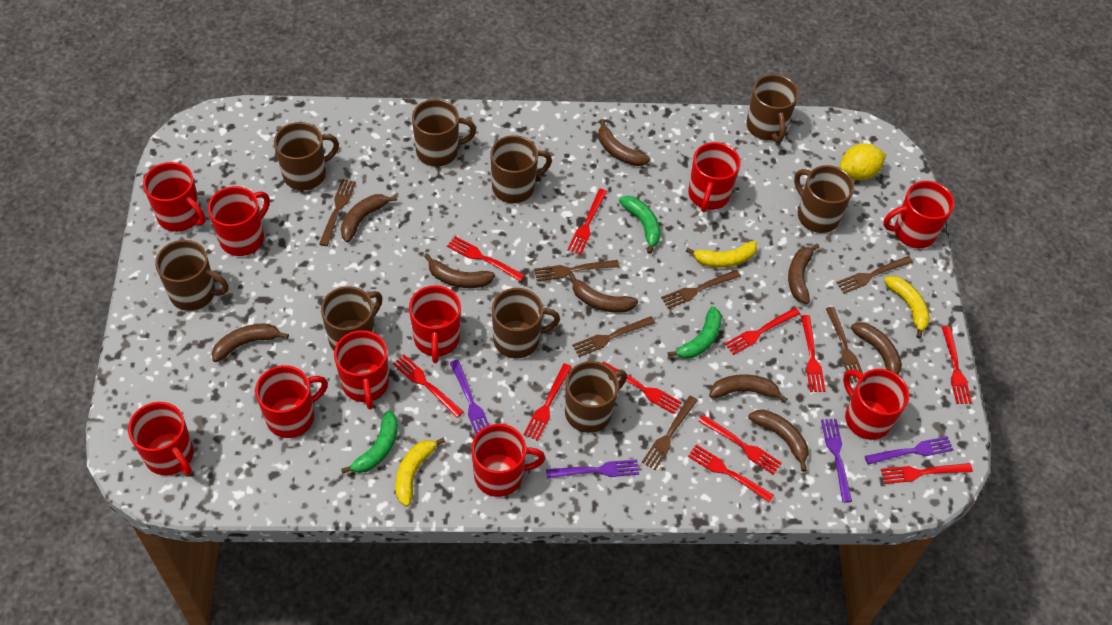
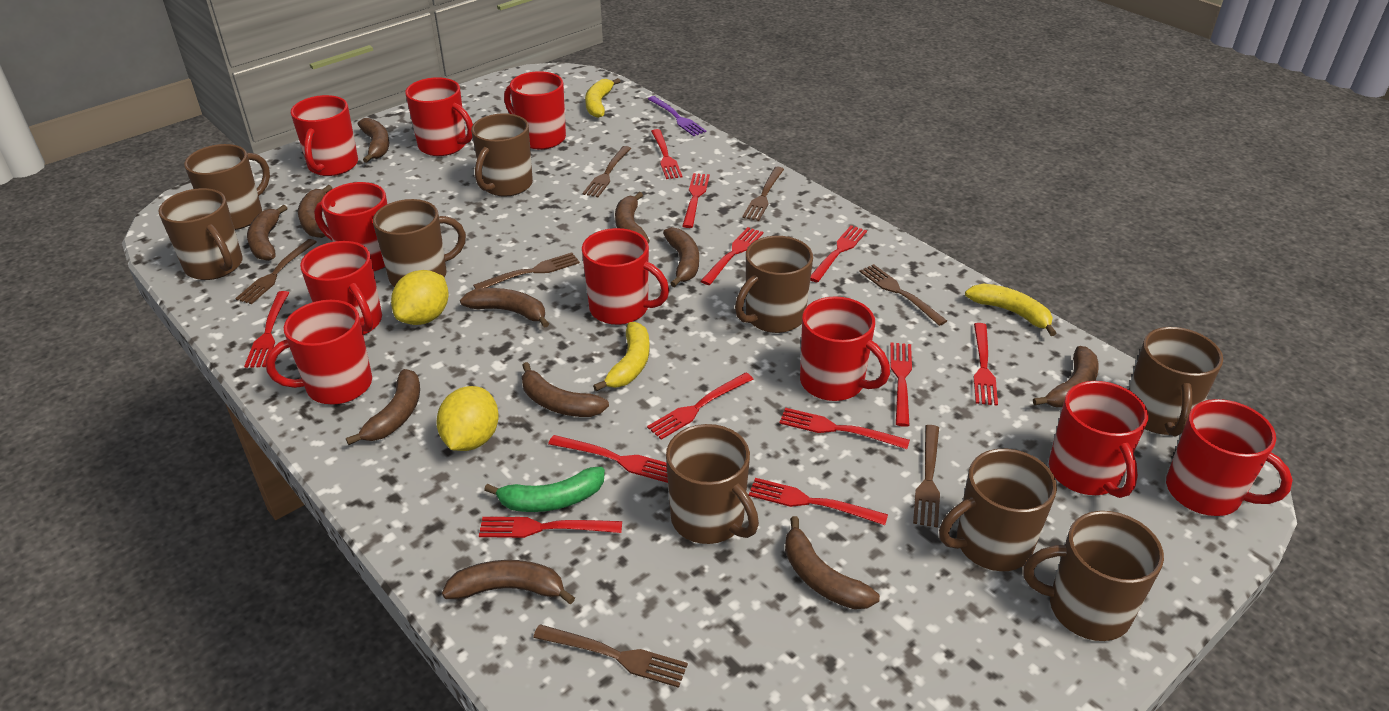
brown banana: 9 -> 11
green banana: 3 -> 1
purple fork: 4 -> 1
red fork: 11 -> 12
yellow lemon: 1 -> 2

